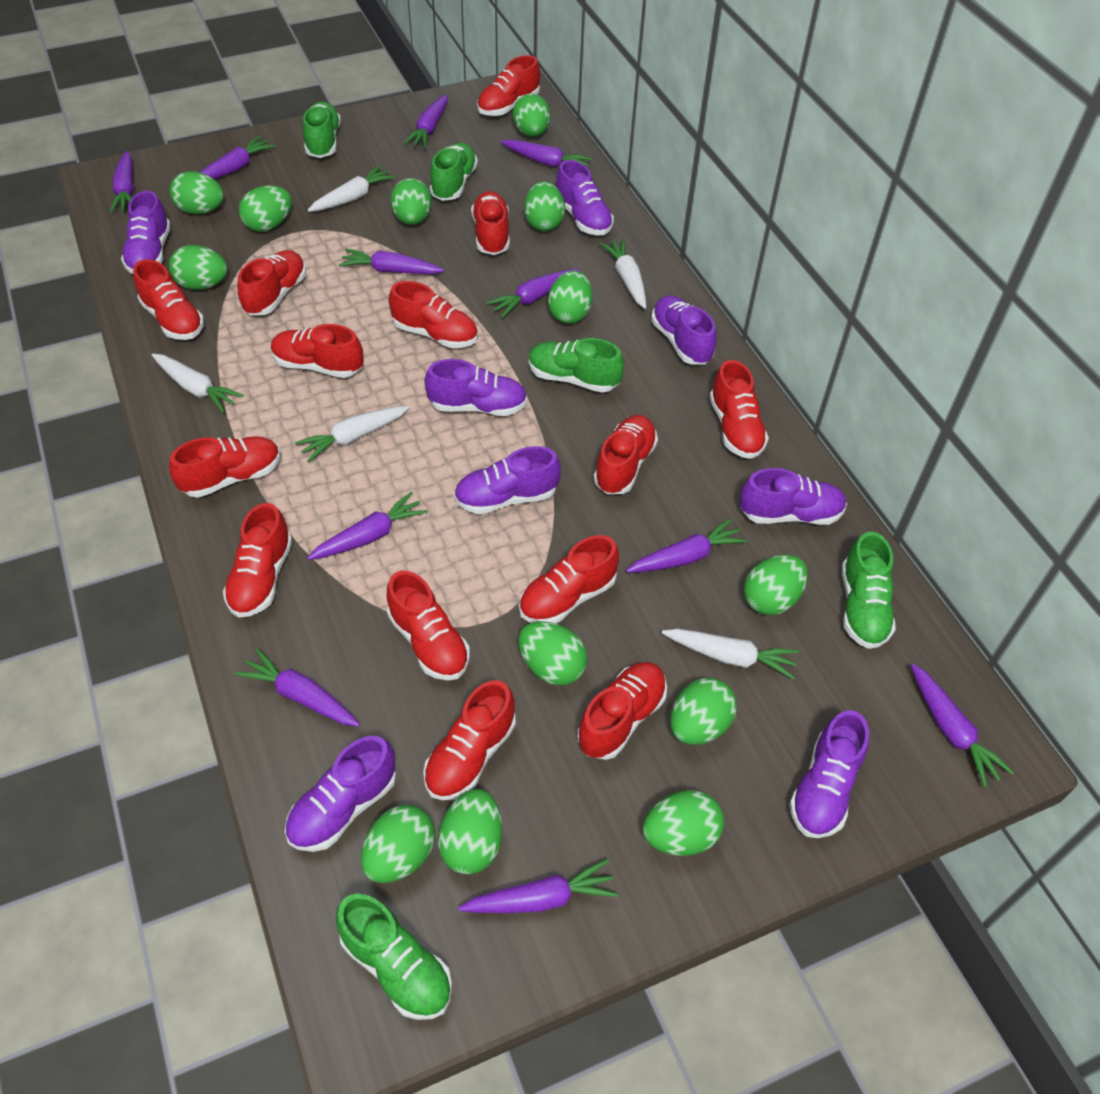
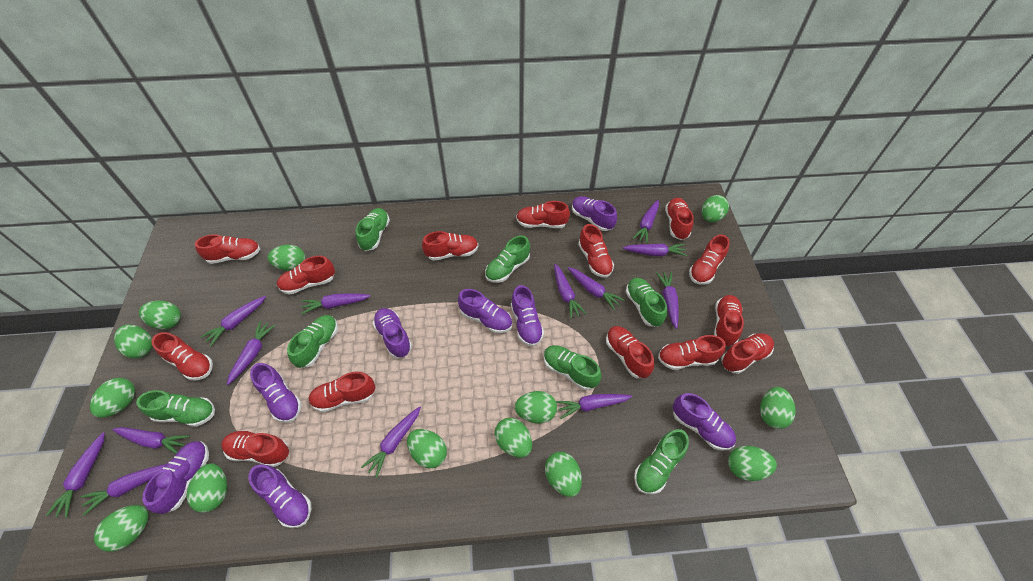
green shoe: 5 -> 7
purple carrot: 11 -> 13
white carrot: 5 -> 0

